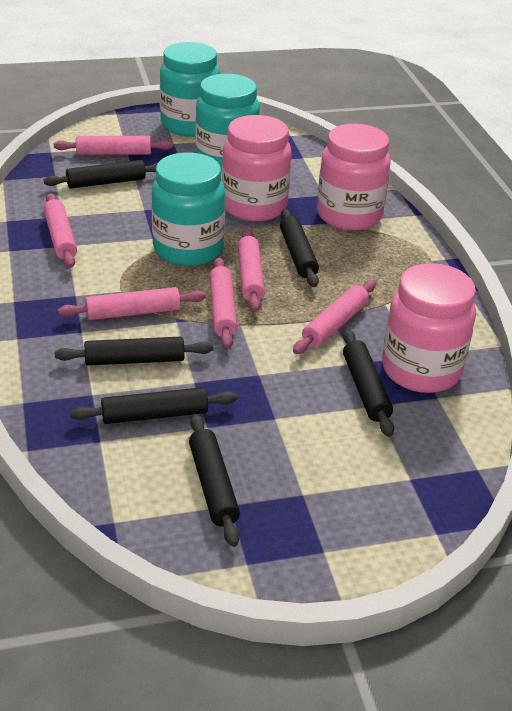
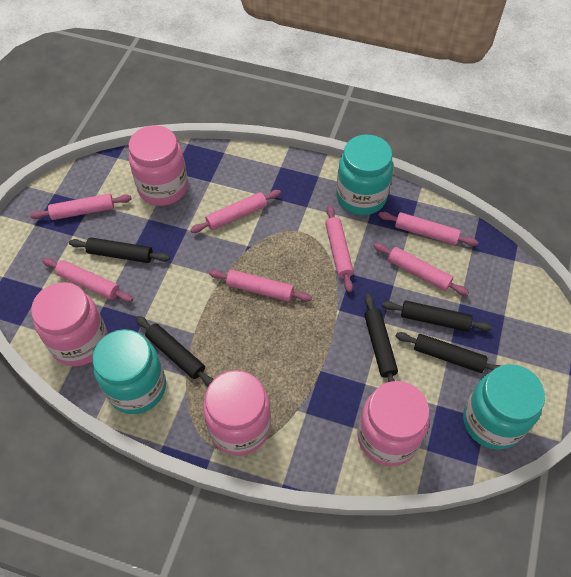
black rolling pin: 6 -> 5
pink jar: 3 -> 4
pink rolling pin: 6 -> 7

